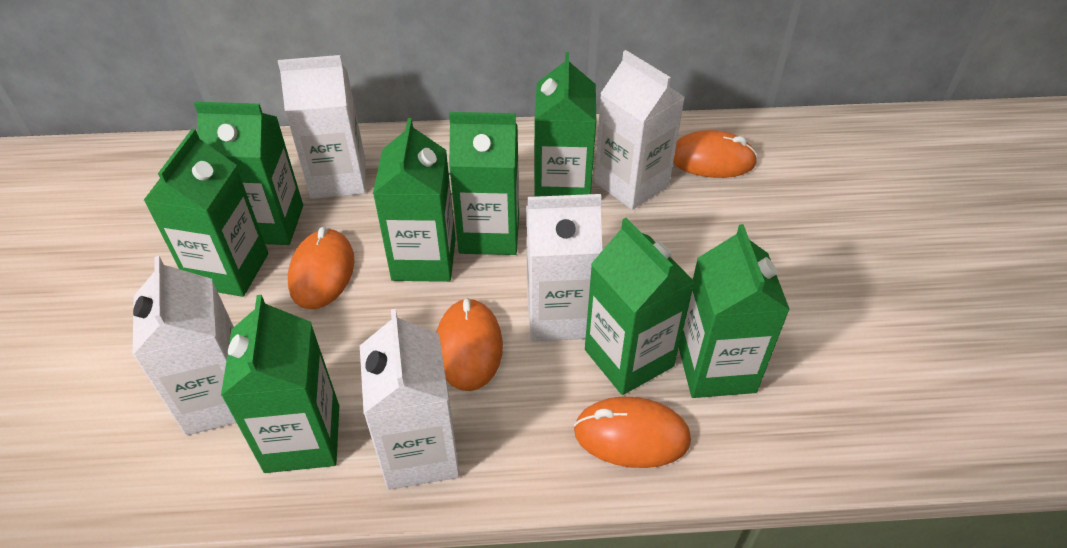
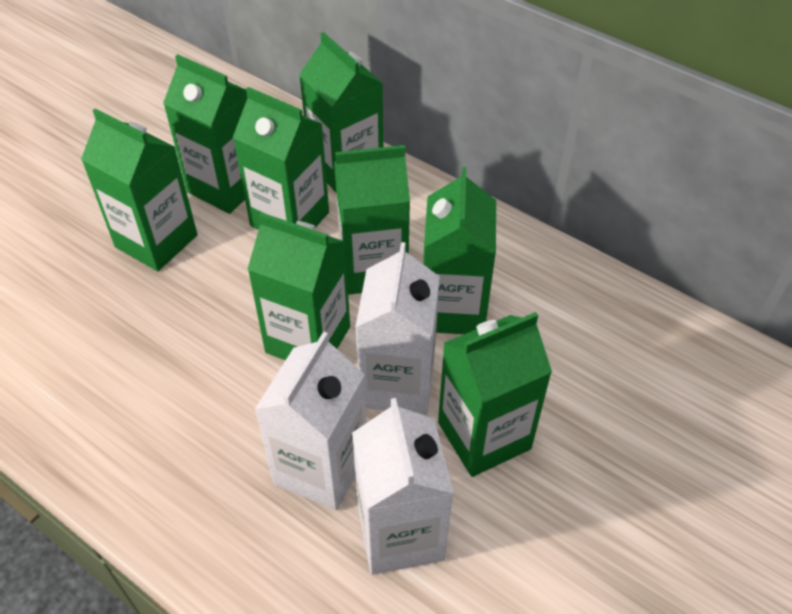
orange mouse: 4 -> 0
white carton: 5 -> 3

